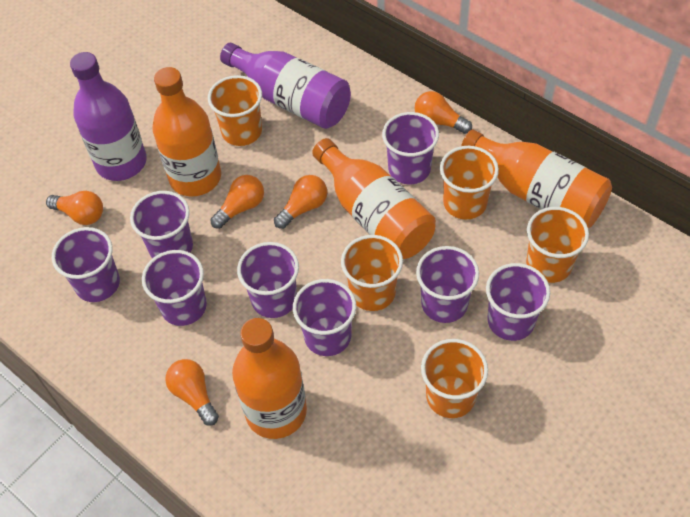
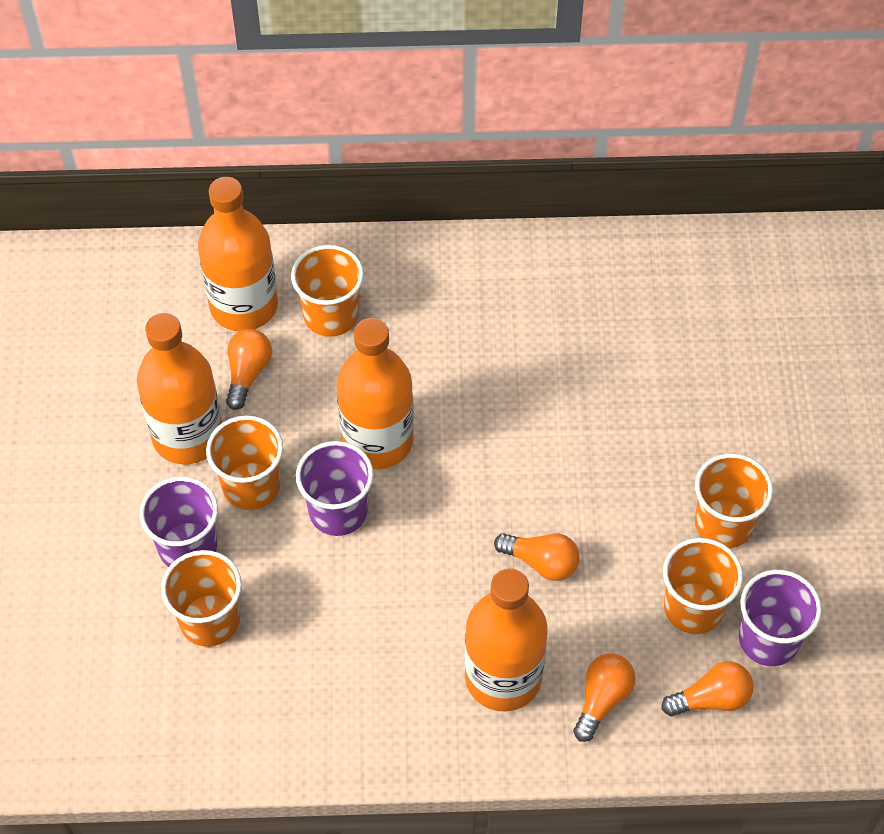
orange light bulb: 5 -> 4
purple bottle: 2 -> 0
purple cup: 8 -> 3

